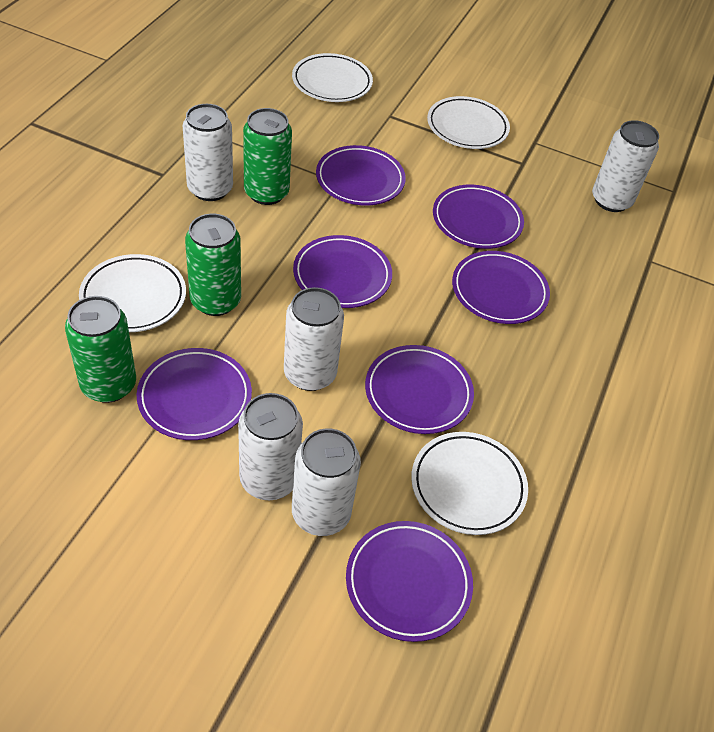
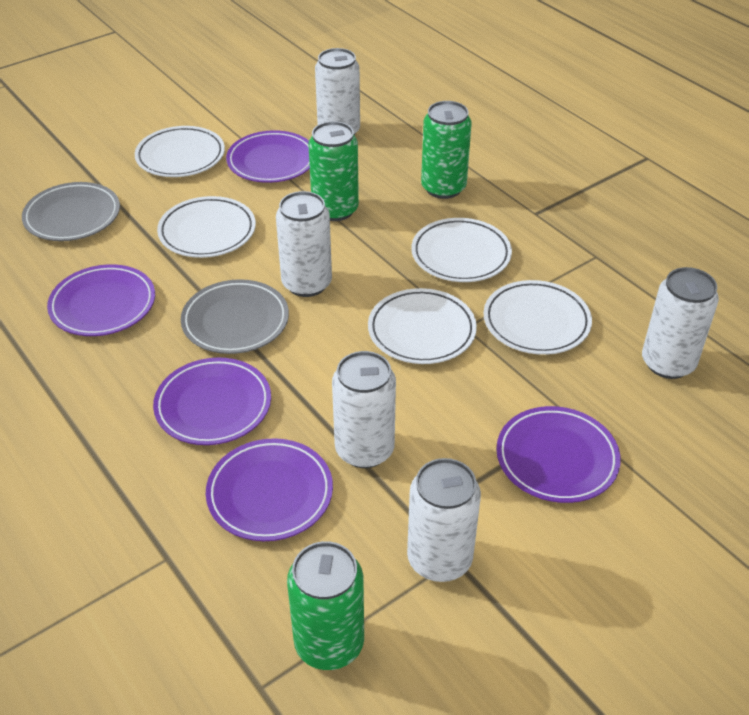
grey plate: 0 -> 2
purple plate: 7 -> 5
white plate: 4 -> 5

